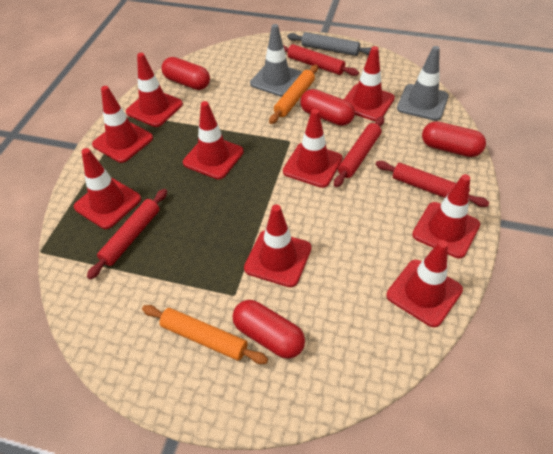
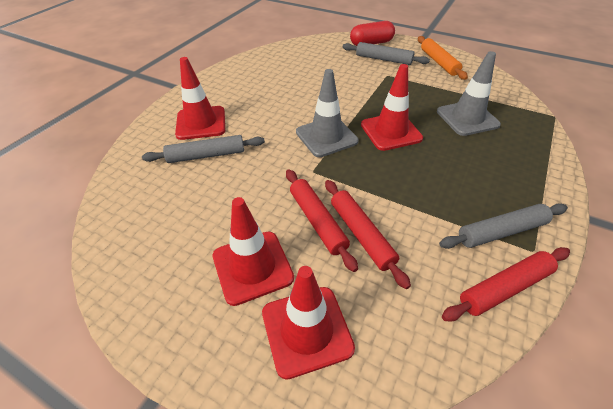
grey rolling pin: 1 -> 3
orange rolling pin: 2 -> 1
red capsule: 4 -> 1
red rolling pin: 4 -> 3
red traffic cone: 9 -> 4

